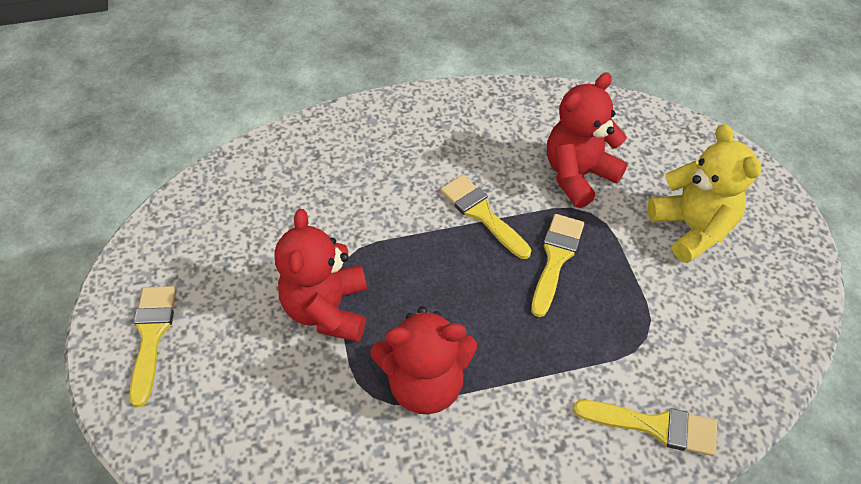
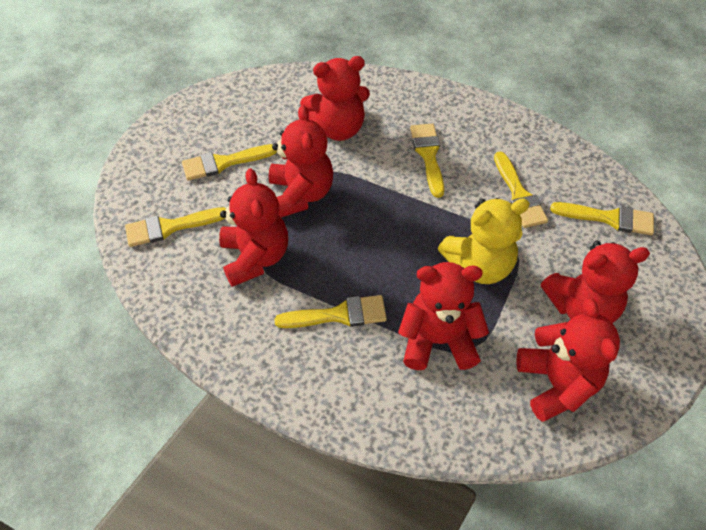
red teddy bear: 3 -> 6
yellow brush: 4 -> 6

